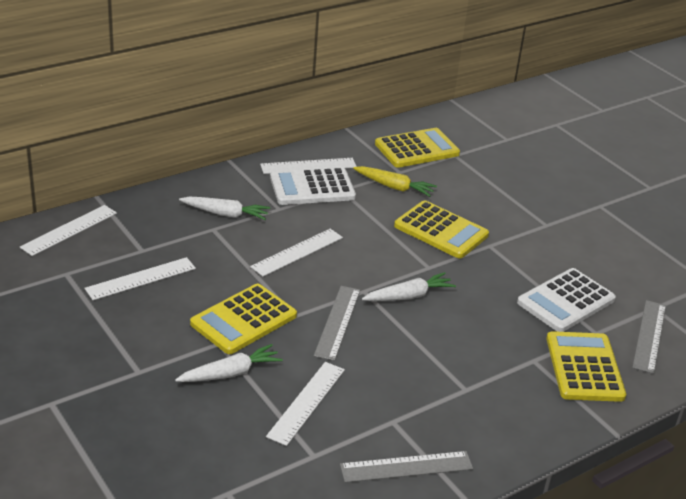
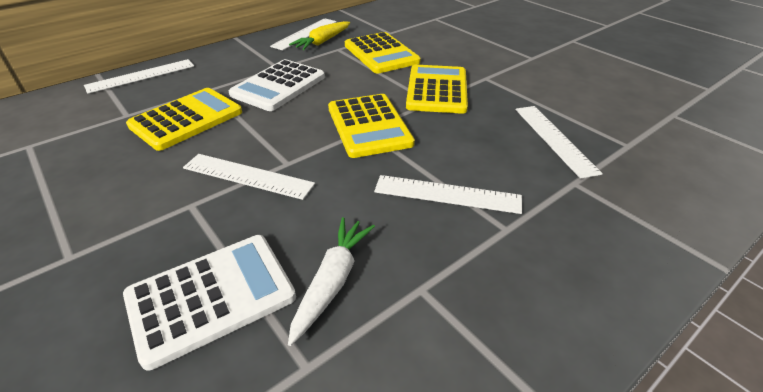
grey ruler: 3 -> 0
white carrot: 3 -> 1

